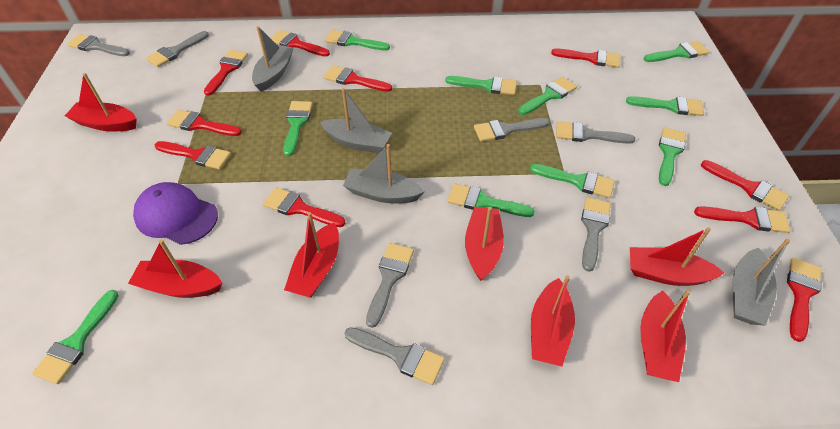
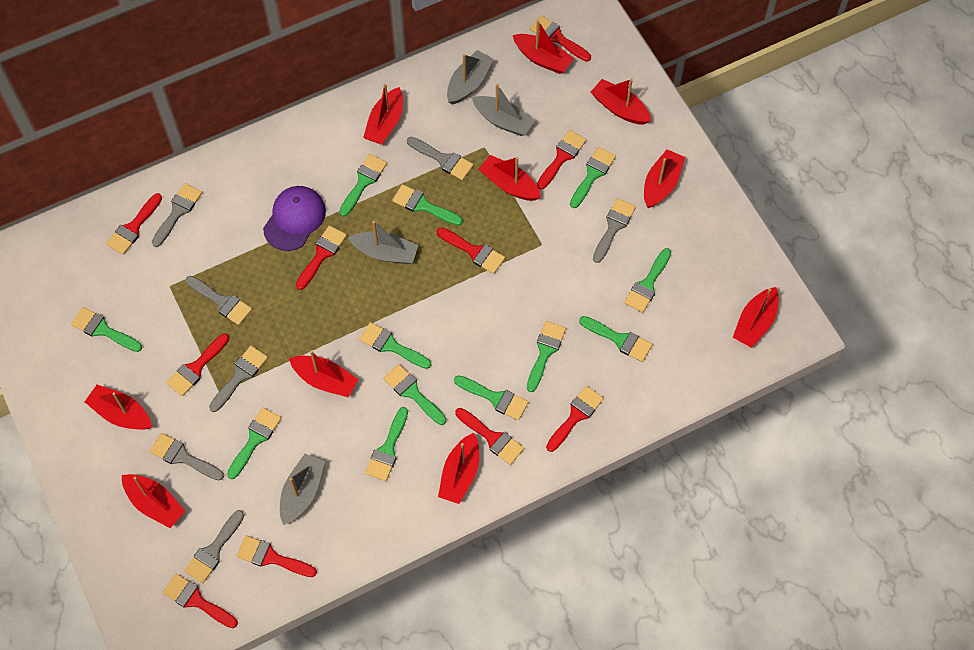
green brush: 10 -> 12
red boat: 7 -> 10

